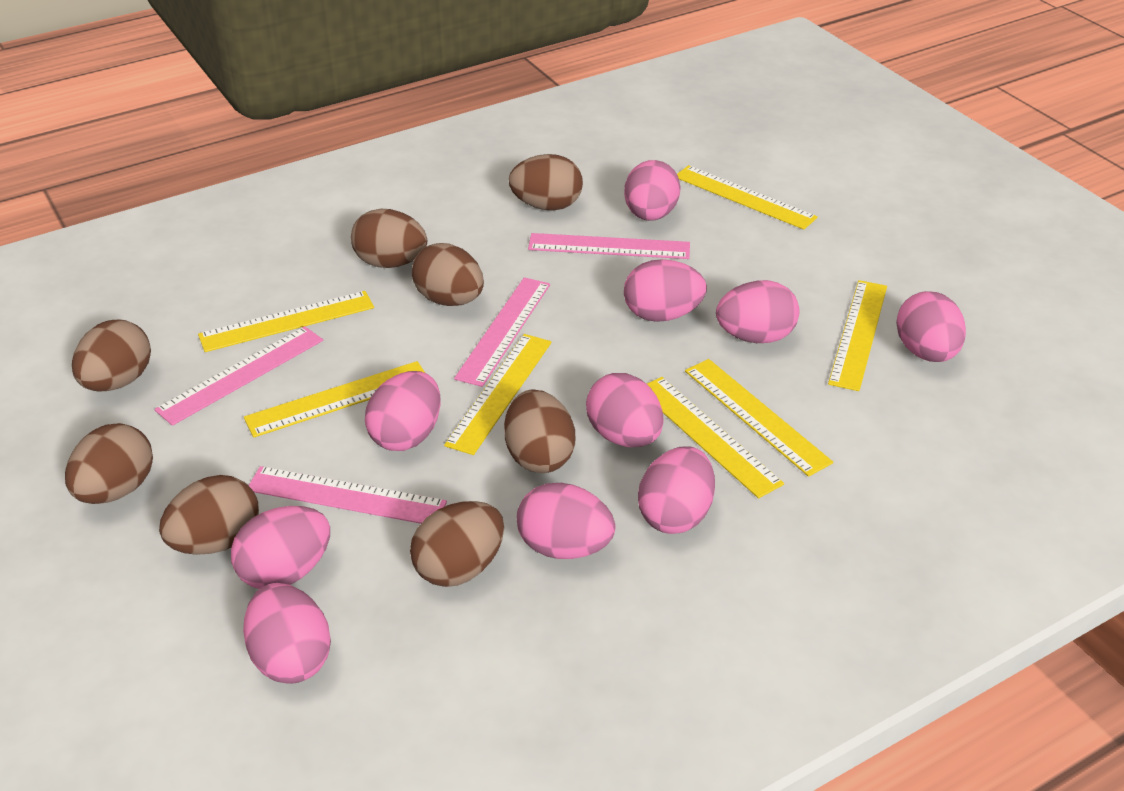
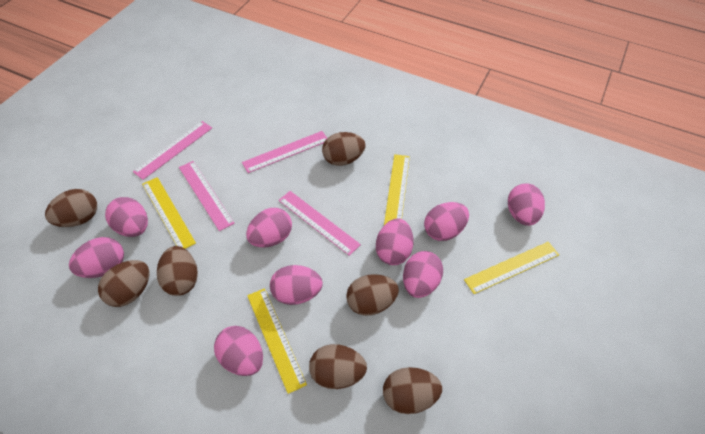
brown egg: 8 -> 7
pink egg: 10 -> 9
yellow ruler: 7 -> 4

